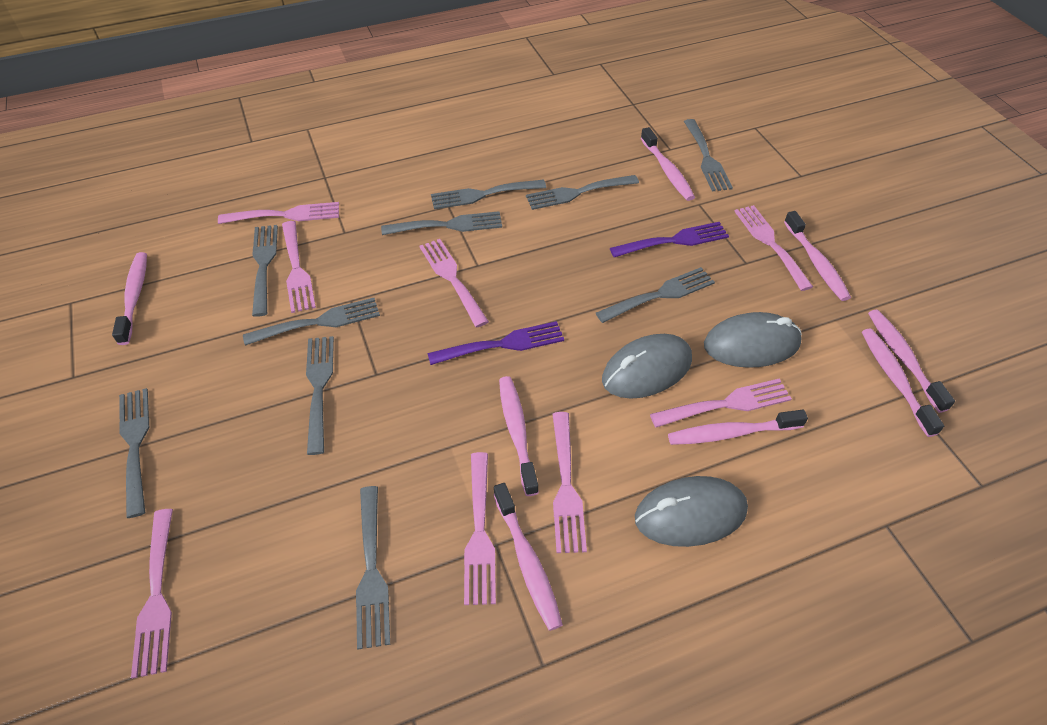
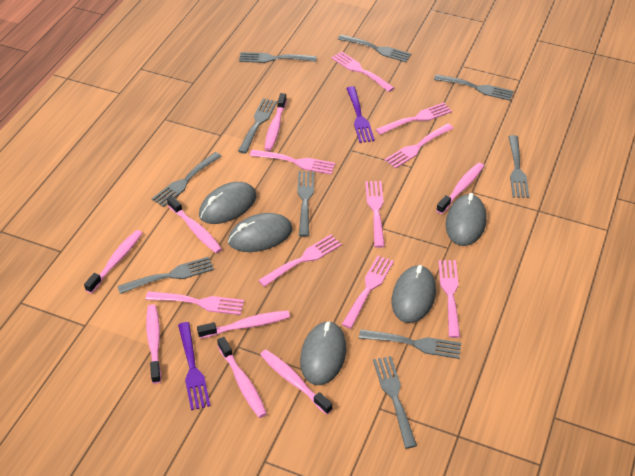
grey mouse: 3 -> 5
pink fork: 8 -> 9

